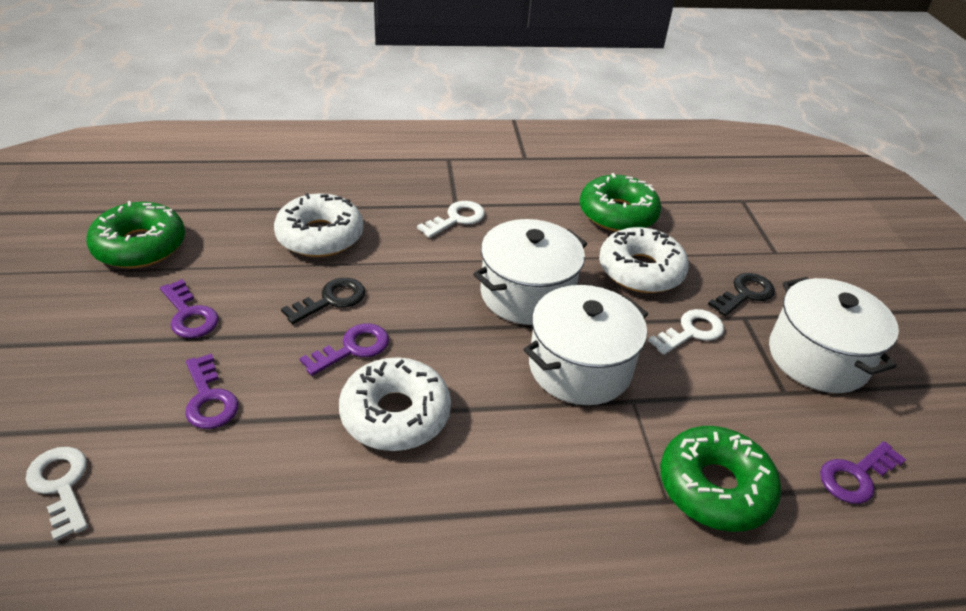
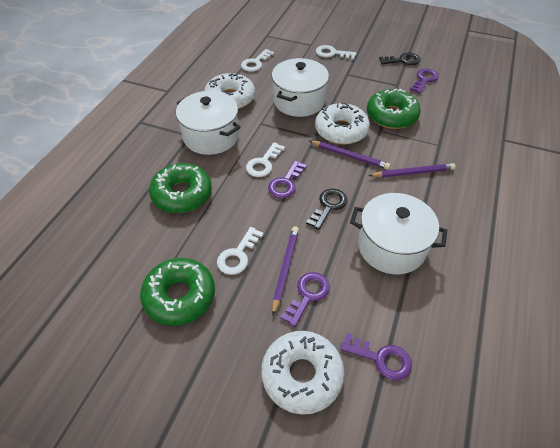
purple pencil: 0 -> 3
white key: 3 -> 4

